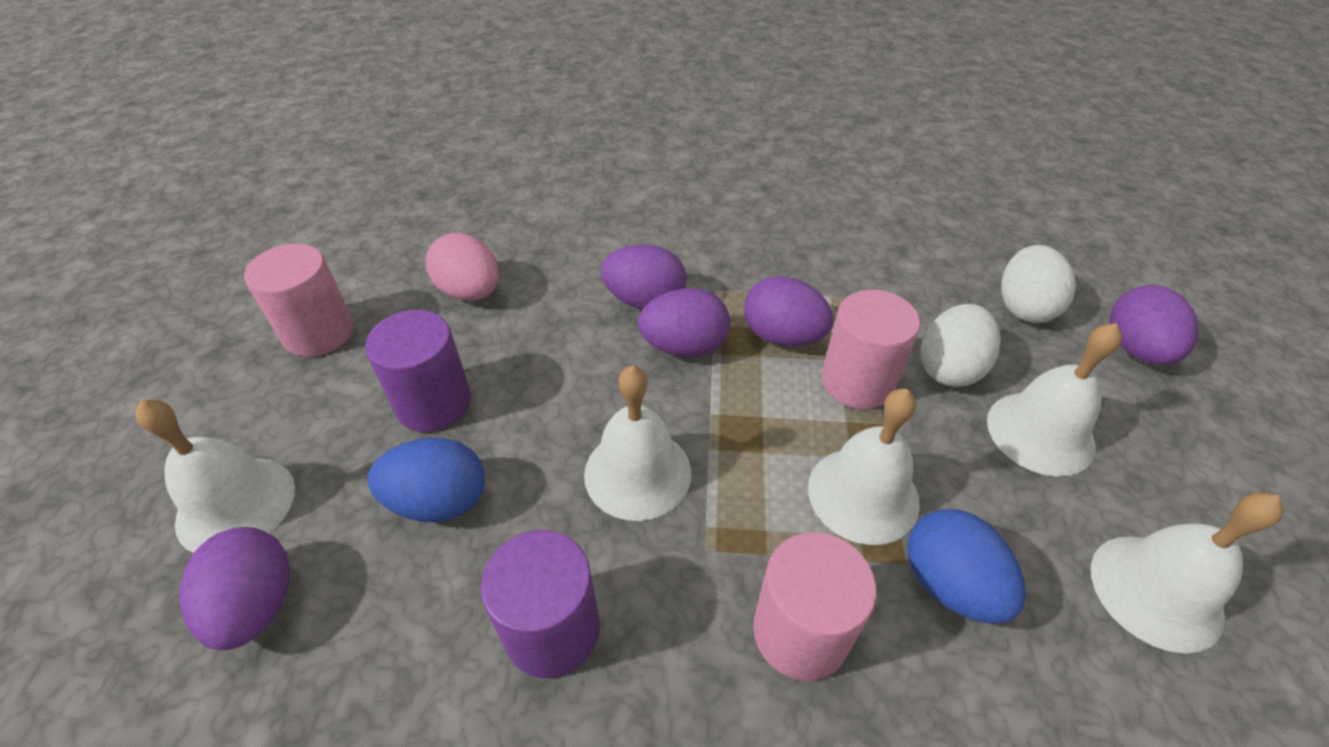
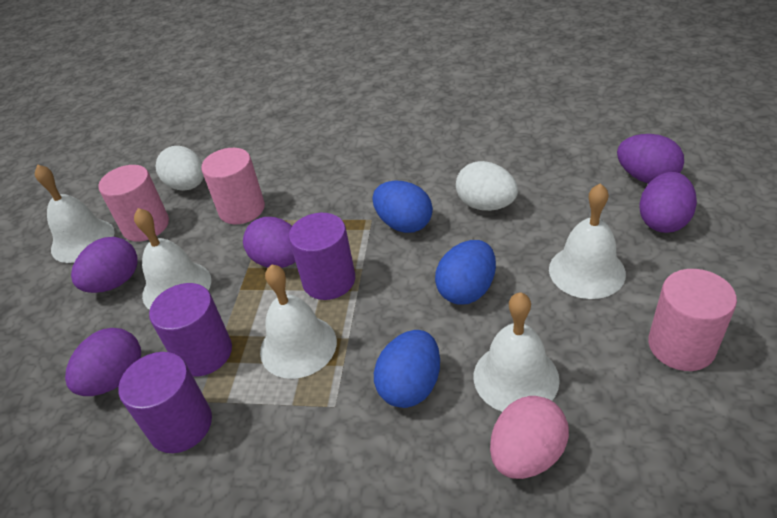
blue egg: 2 -> 3
purple cylinder: 2 -> 3

